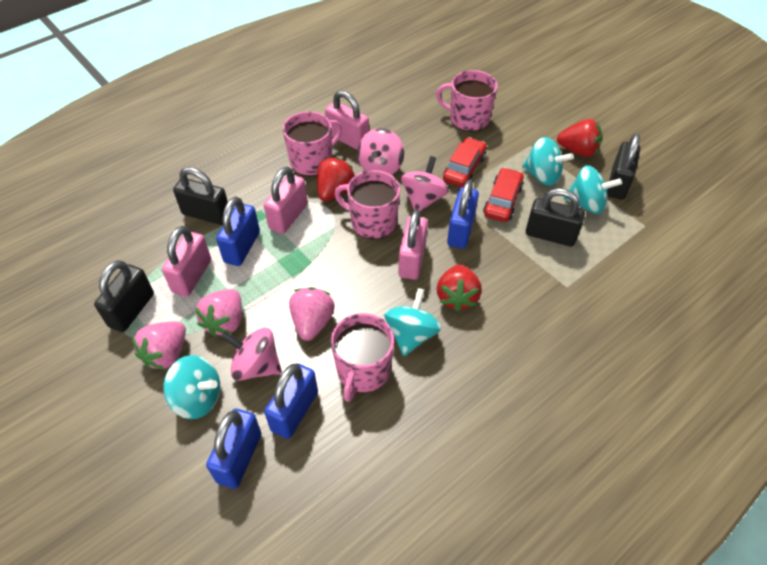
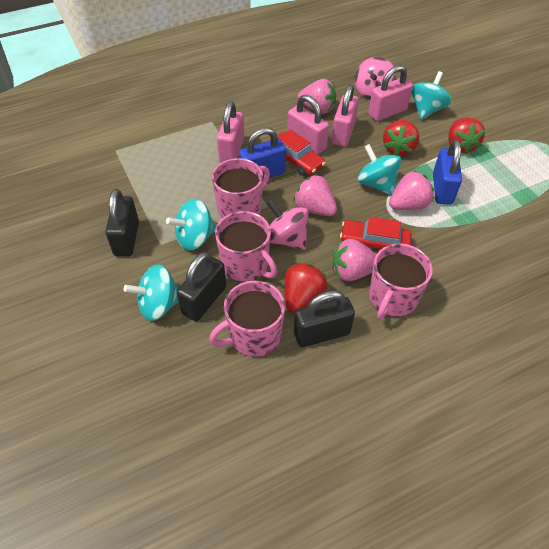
black padlock: 4 -> 3
blue padlock: 4 -> 2
pink spinning top: 3 -> 2
pink strawberry: 3 -> 4

